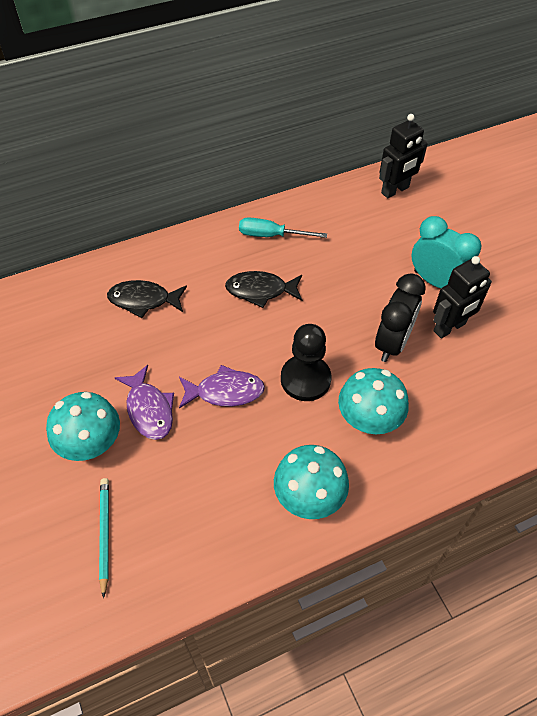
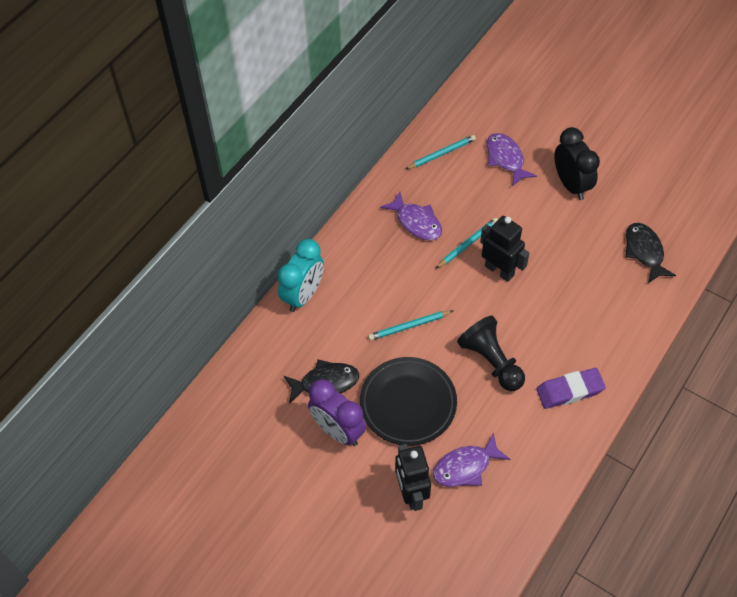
black plate: 0 -> 1
purple clock: 0 -> 1
purple eraser: 0 -> 1
purple fish: 2 -> 3
turquoise mushroom: 3 -> 0
turquoise pencil: 1 -> 3
turquoise screwdriver: 1 -> 0

